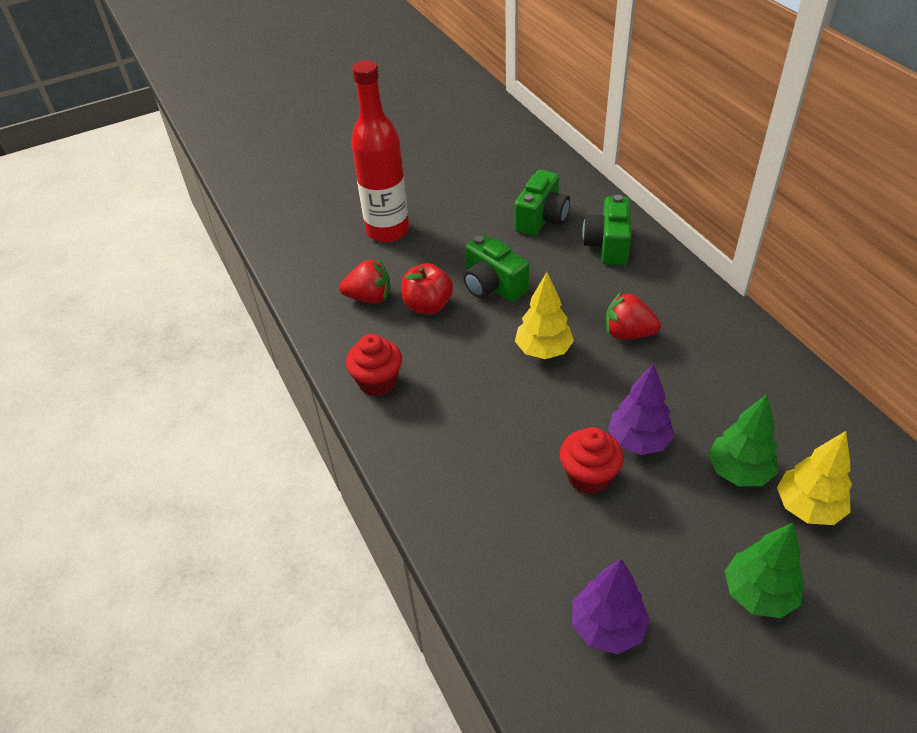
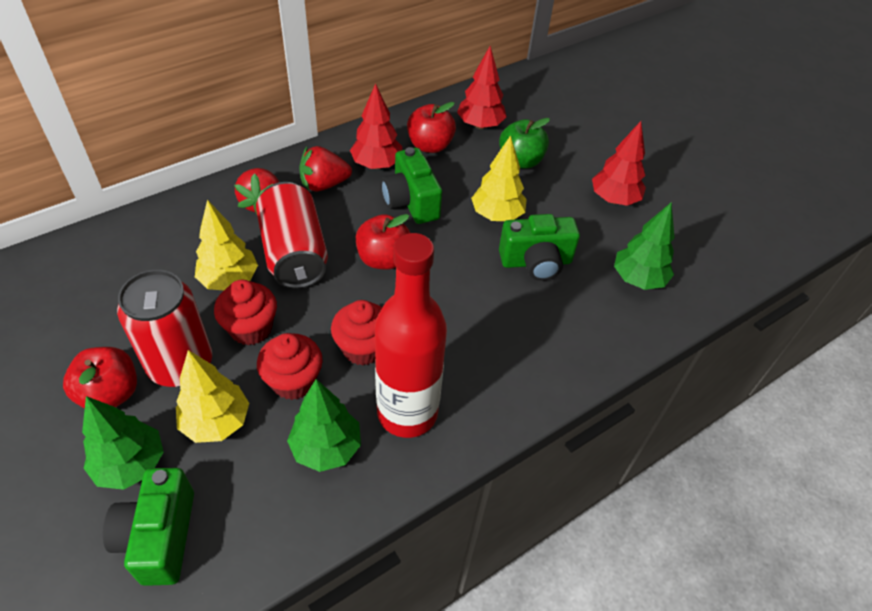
green apple: 0 -> 1
green tree: 2 -> 3
purple tree: 2 -> 0
red apple: 1 -> 3
red can: 0 -> 2
red cupcake: 2 -> 3
red tree: 0 -> 3
yellow tree: 2 -> 3

